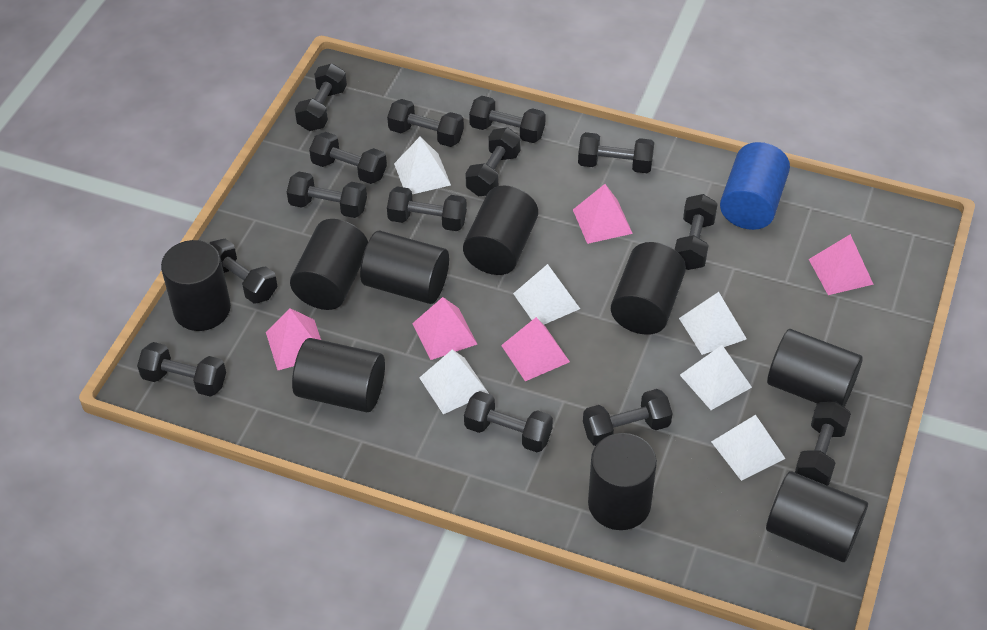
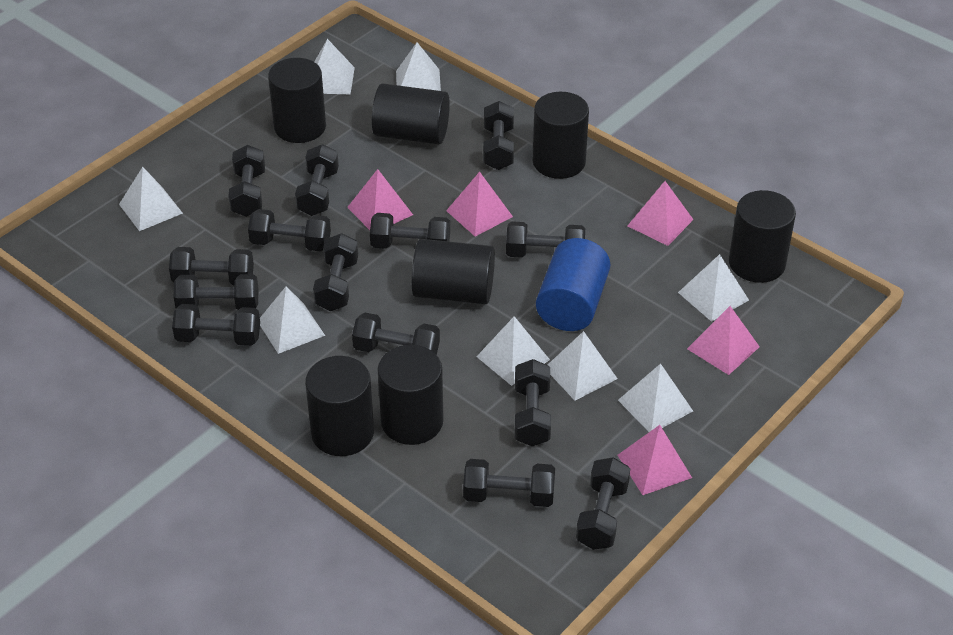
black cylinder: 9 -> 7
white pyramid: 6 -> 8

